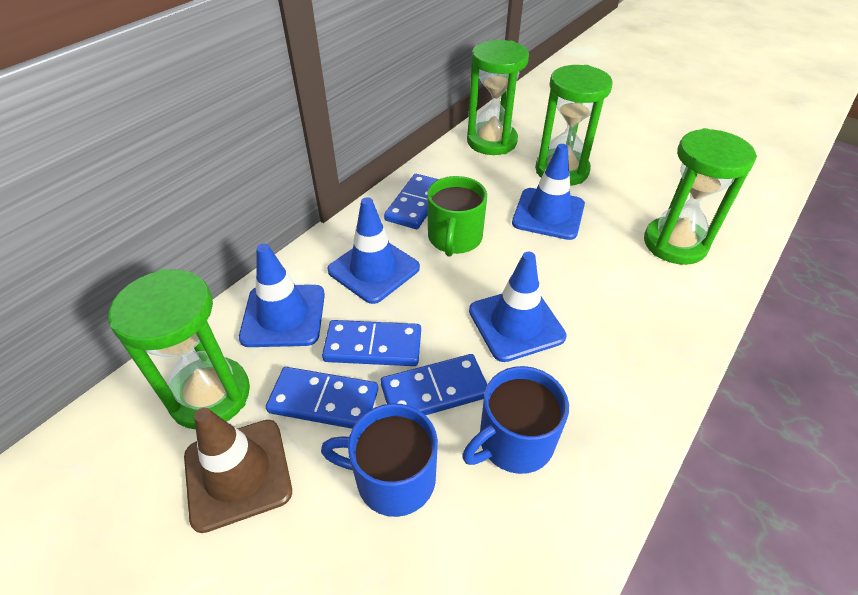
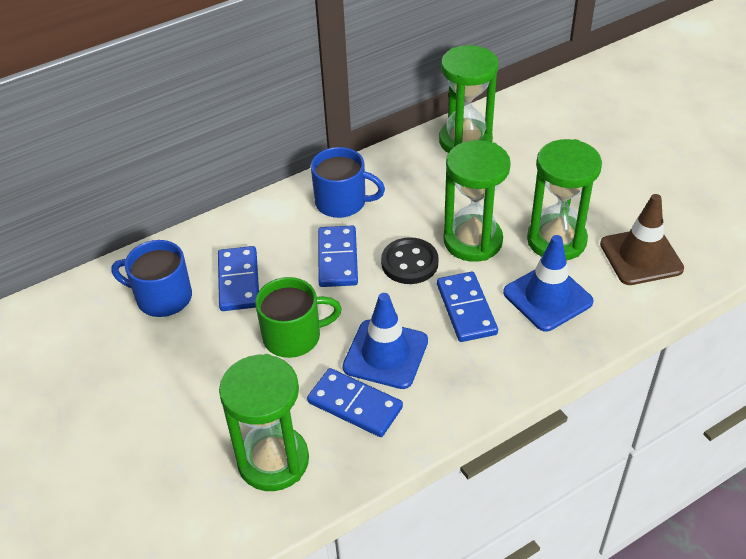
black button: 0 -> 1
blue traffic cone: 4 -> 2

